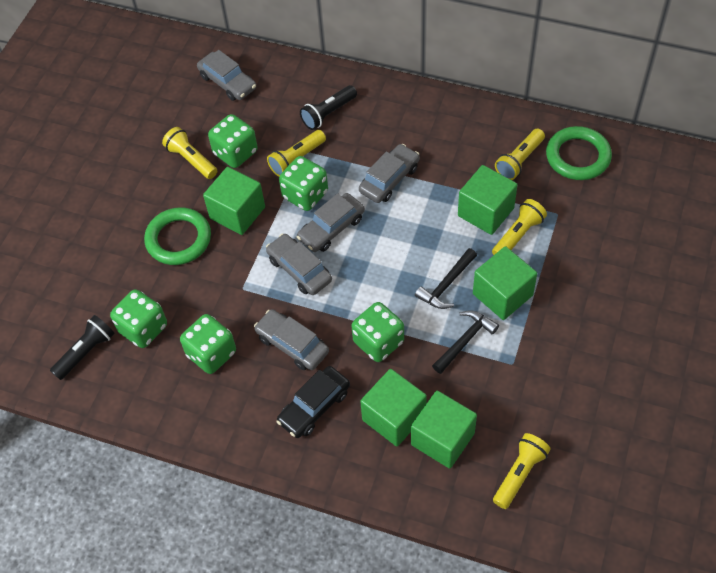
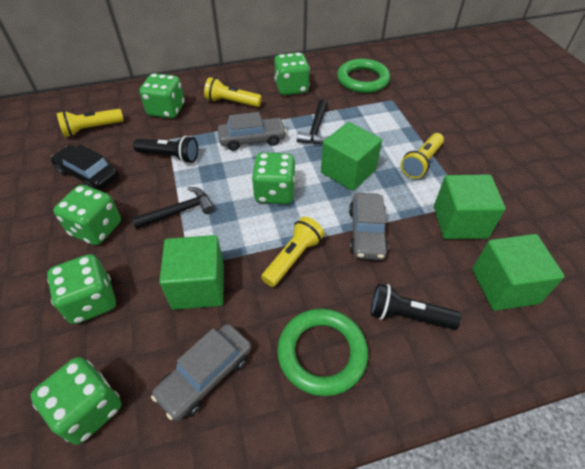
green cube: 5 -> 4
green dice: 5 -> 6
grey car: 5 -> 3
yellow flashlight: 5 -> 4

